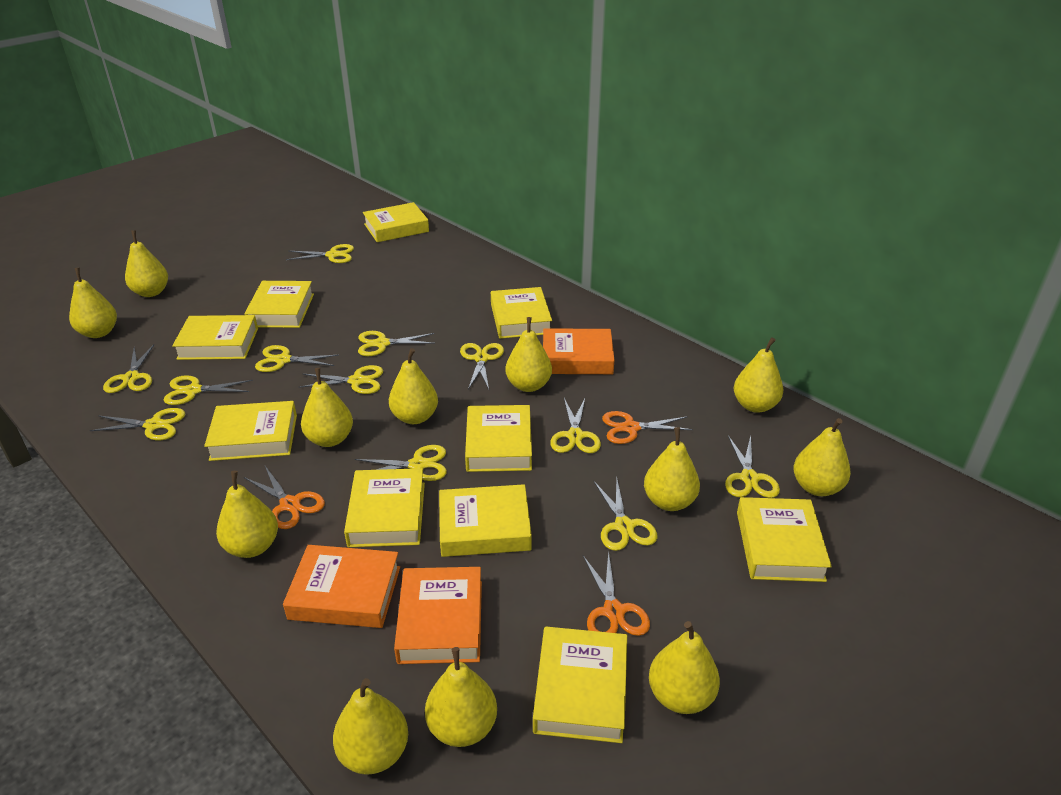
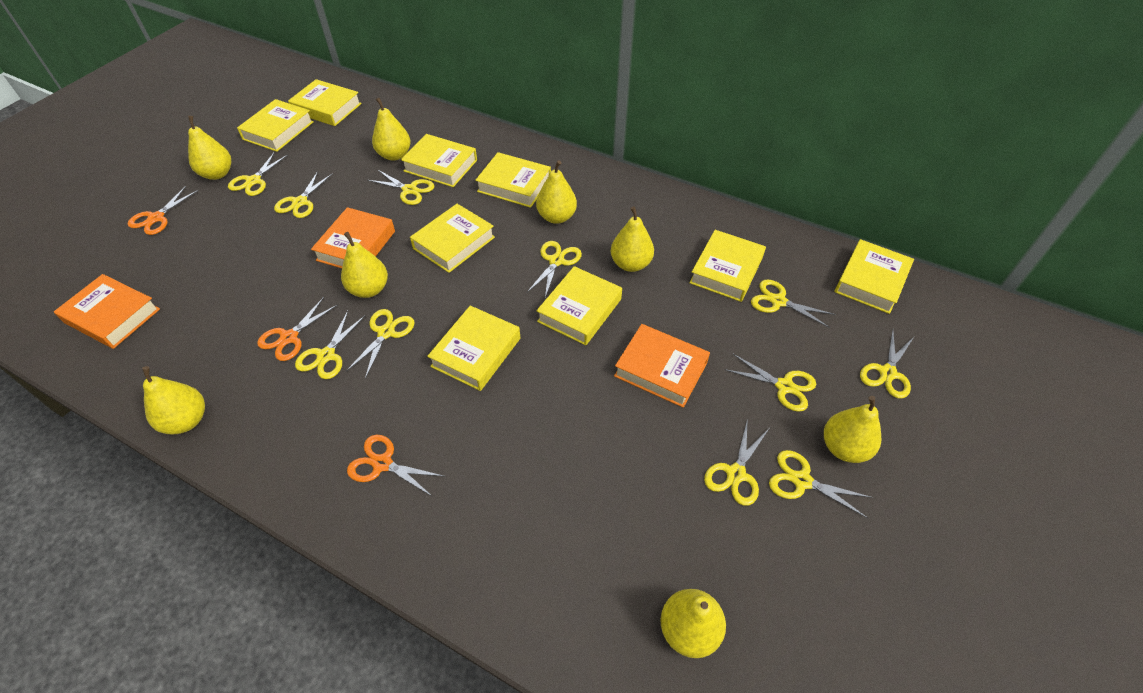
yellow book: 10 -> 9
yellow pear: 12 -> 8
yellow scissors: 12 -> 11

